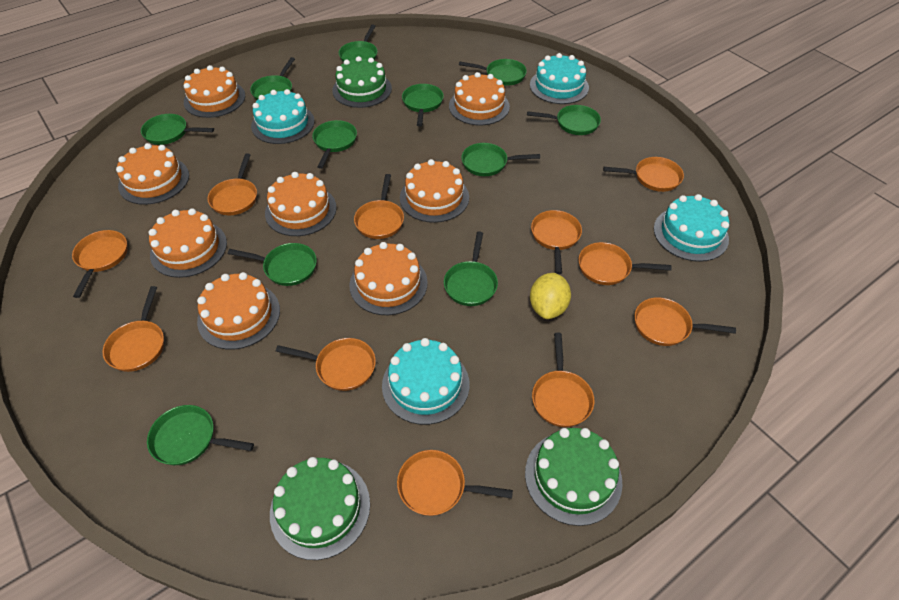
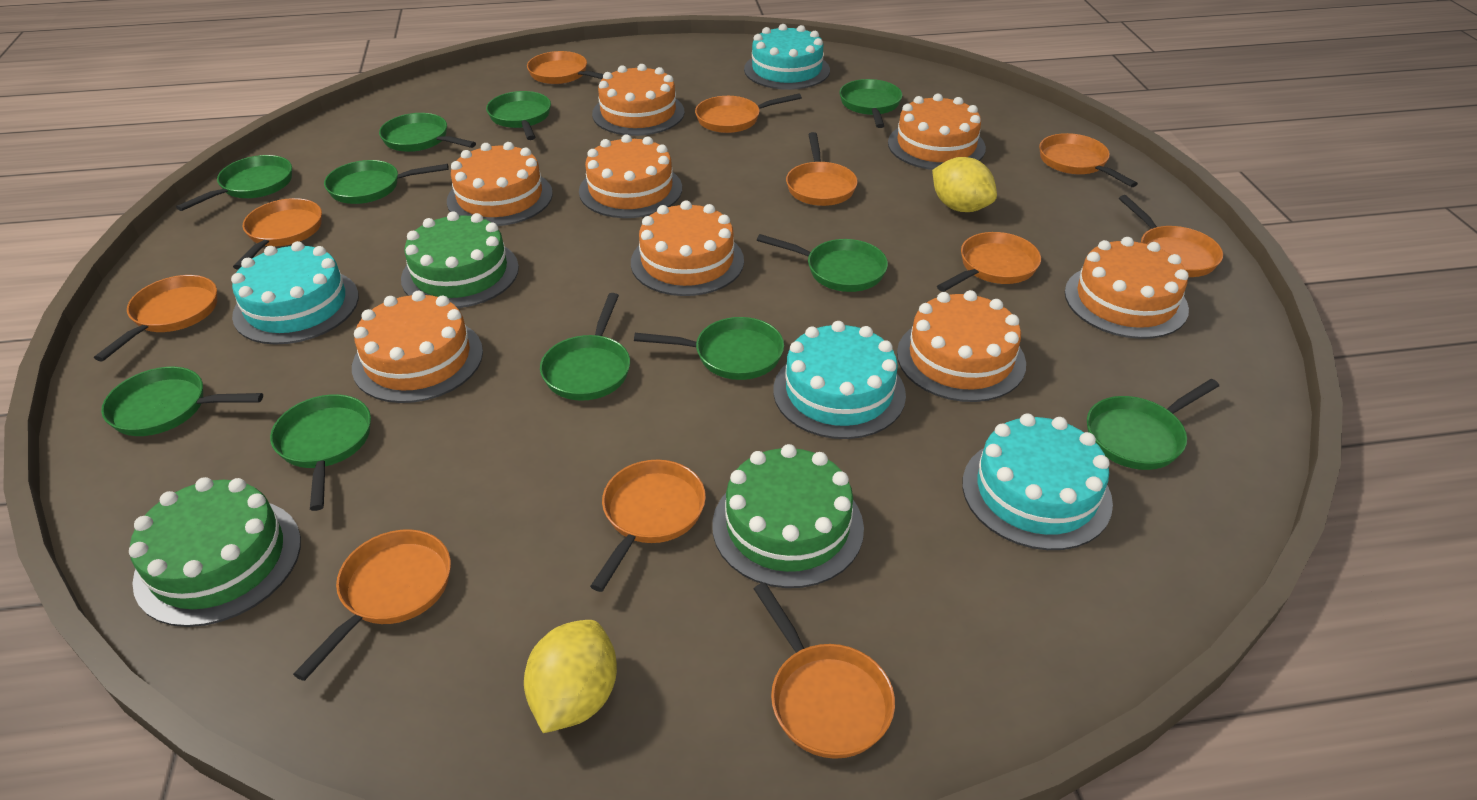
yellow lemon: 1 -> 2

